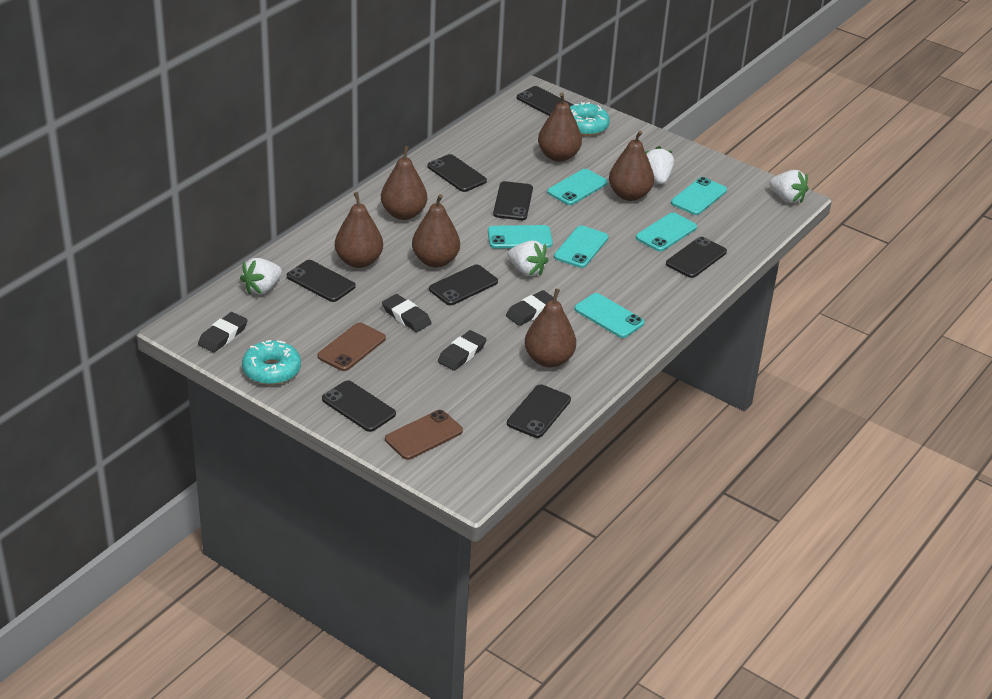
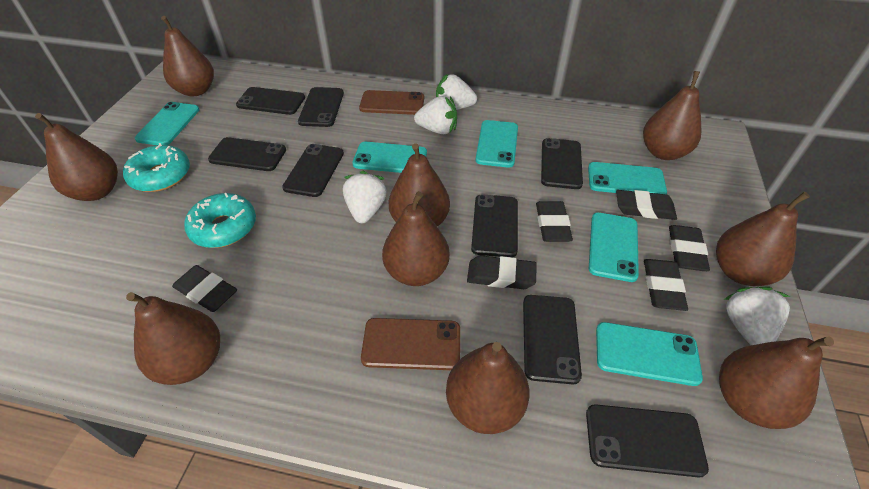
black eraser: 4 -> 6
brown pear: 6 -> 9

